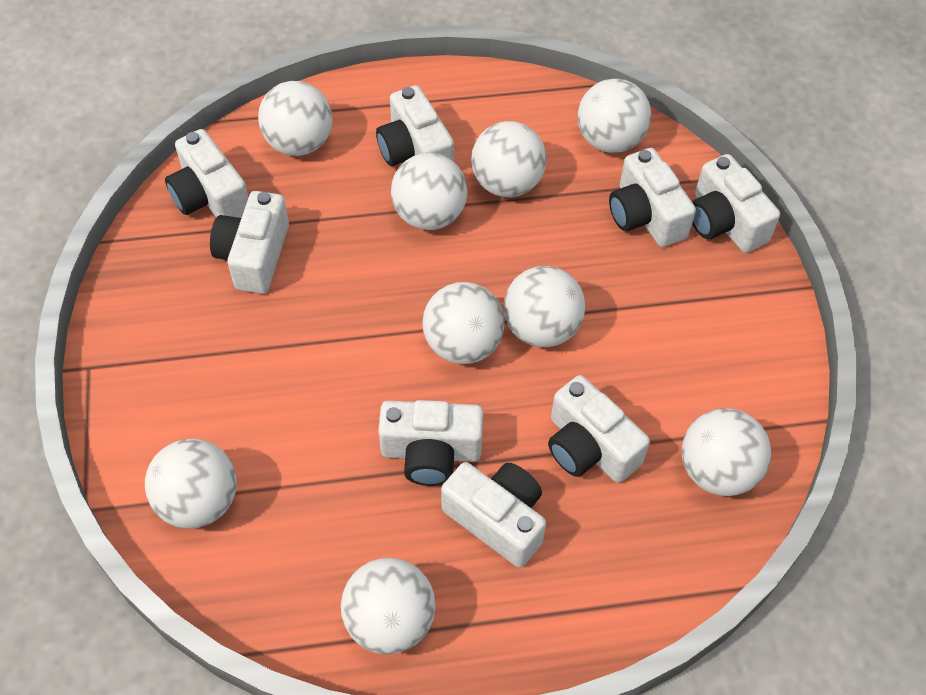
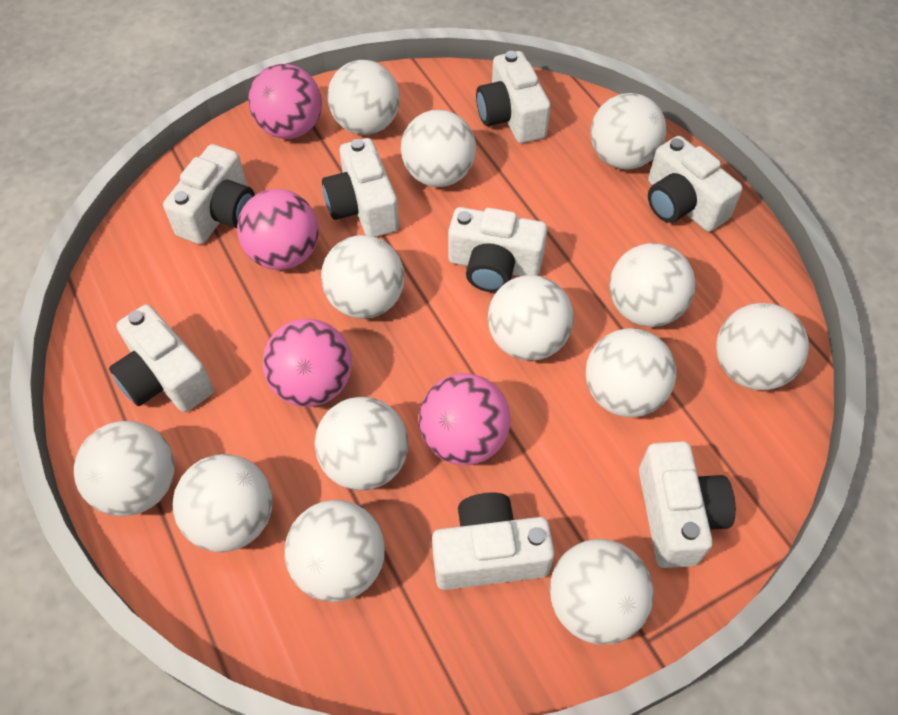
pink ball: 0 -> 4
white ball: 9 -> 13

